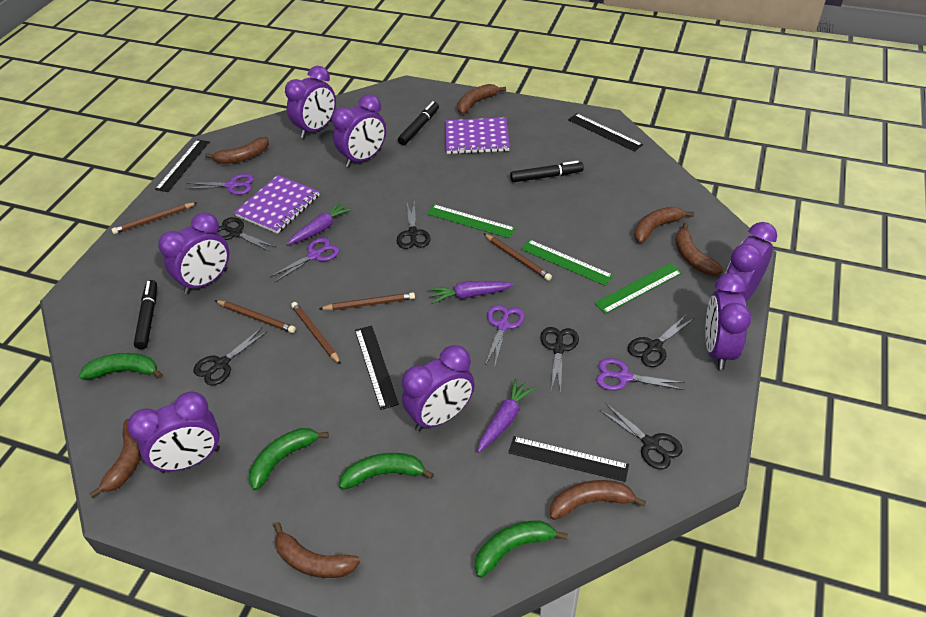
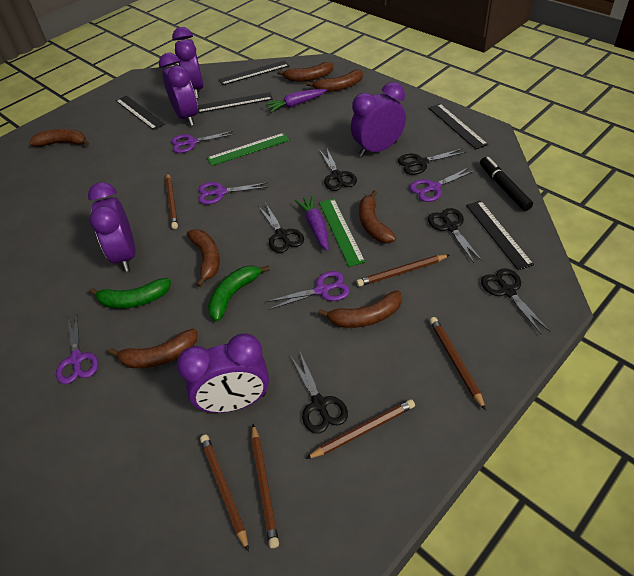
black marker: 3 -> 1
black ruler: 4 -> 5
brown pencil: 5 -> 6
green banana: 4 -> 2
green ruler: 3 -> 2
purple carrot: 3 -> 2
purple clock: 7 -> 5
purple notebook: 2 -> 0
purple scissors: 4 -> 5

